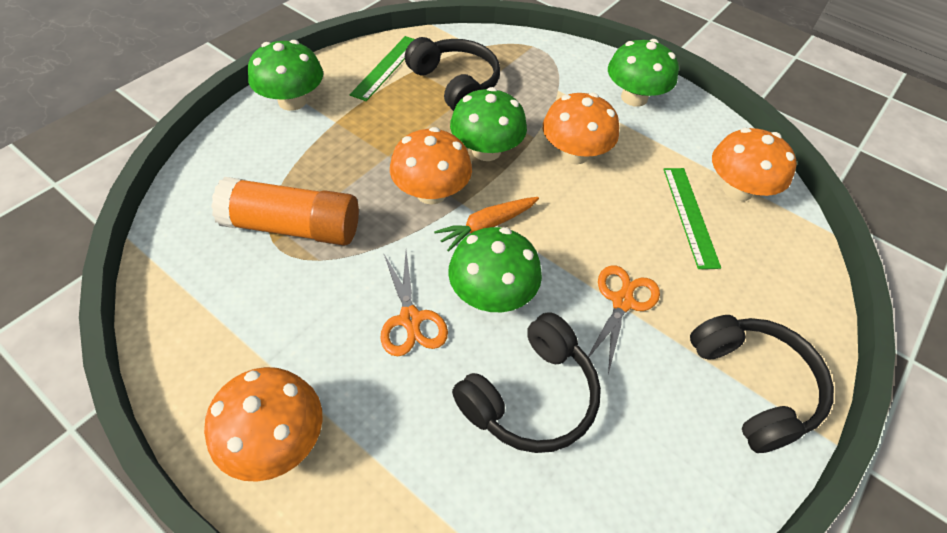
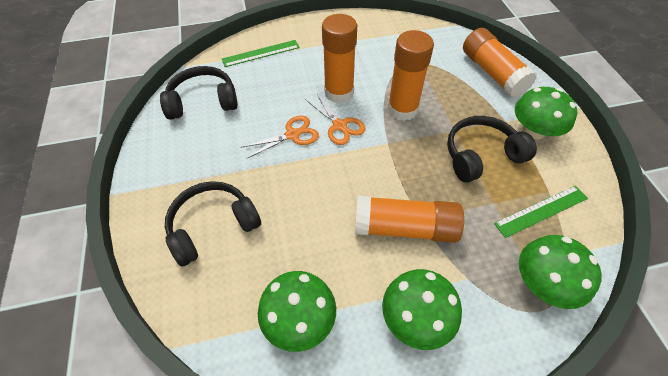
orange carrot: 1 -> 0
orange glue stick: 1 -> 4
orange mushroom: 4 -> 0

